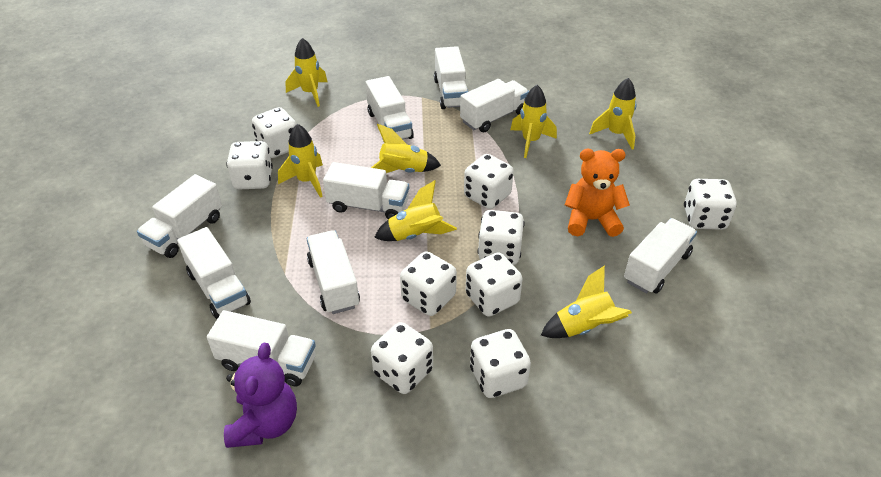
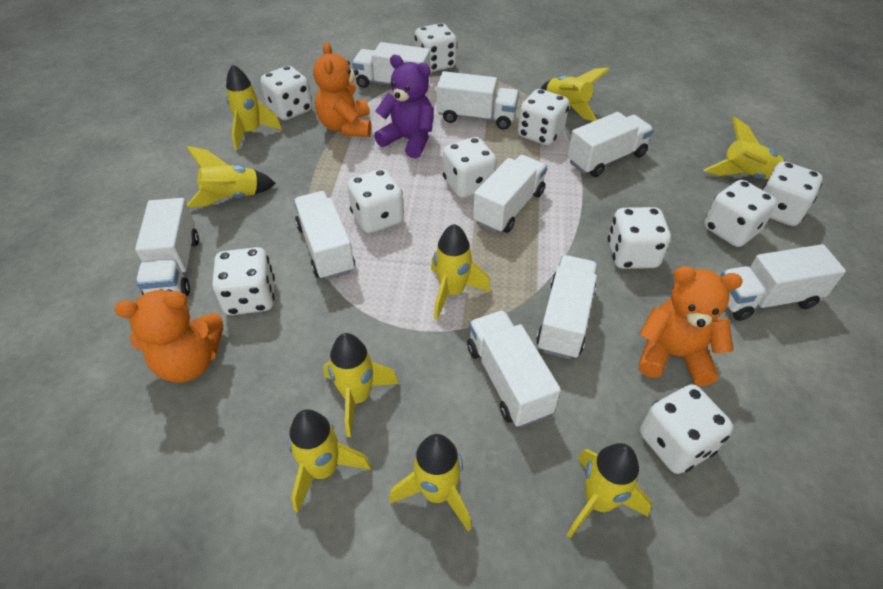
orange teddy bear: 1 -> 3
white dice: 9 -> 10
yellow rocket: 7 -> 9

